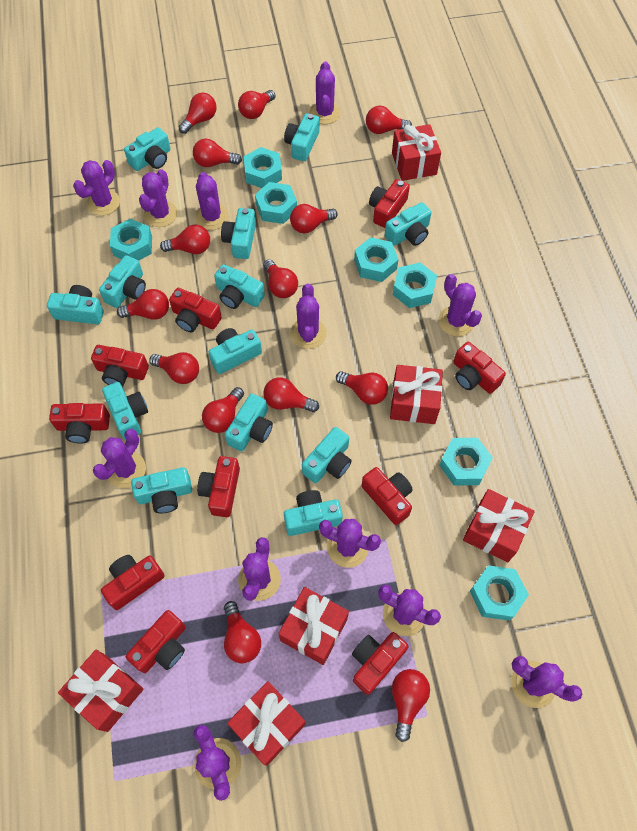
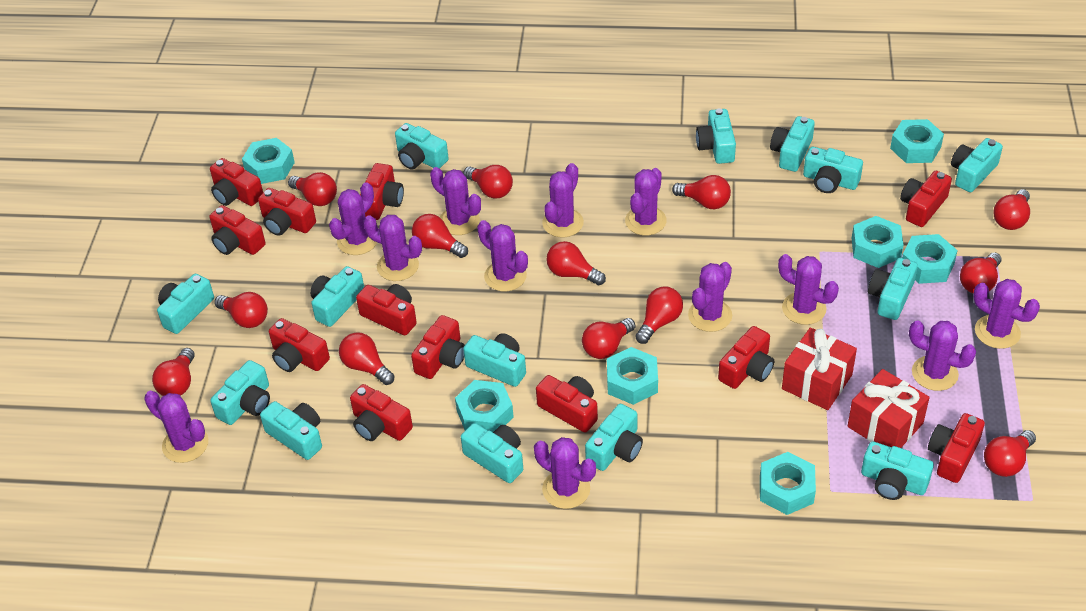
red camera: 10 -> 12
red gift: 6 -> 2
red light bulb: 14 -> 13
turquoise camera: 13 -> 14

